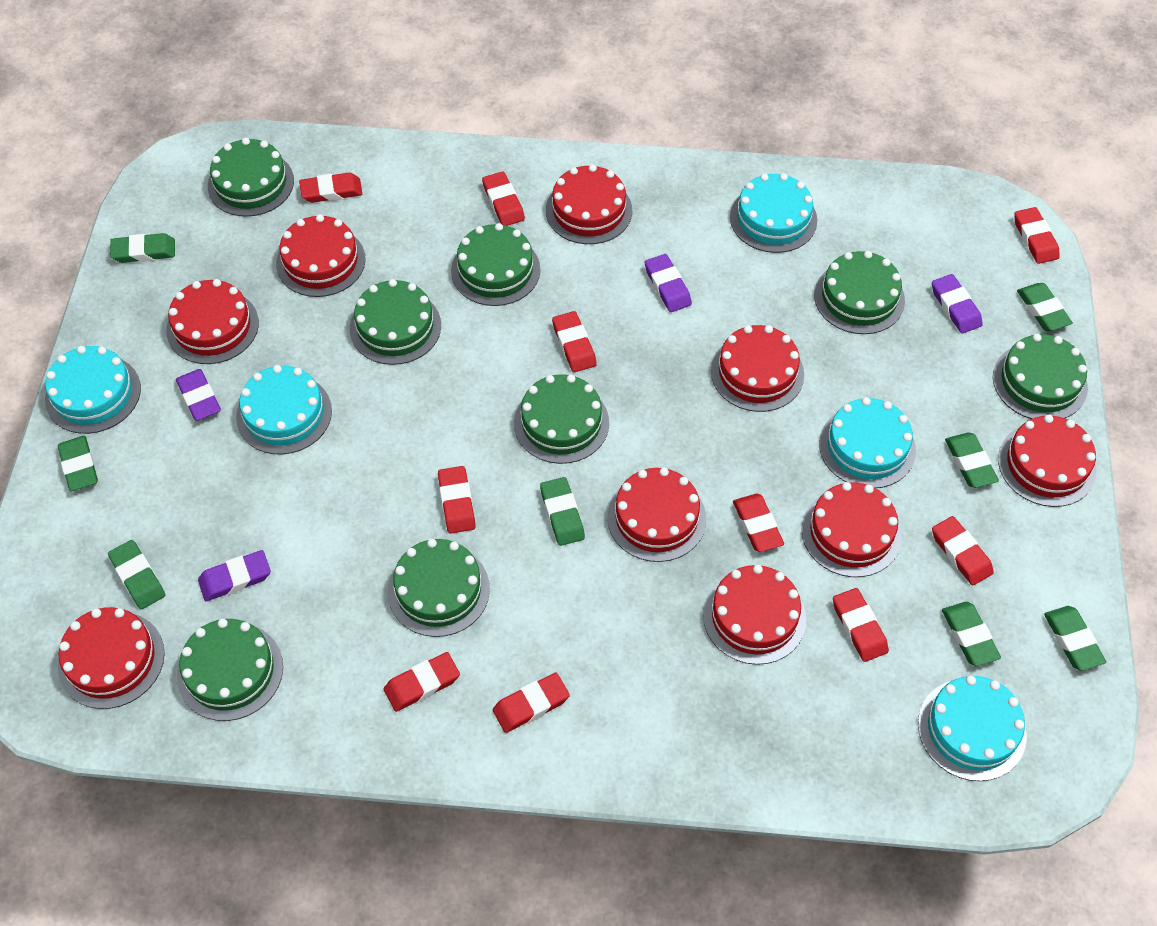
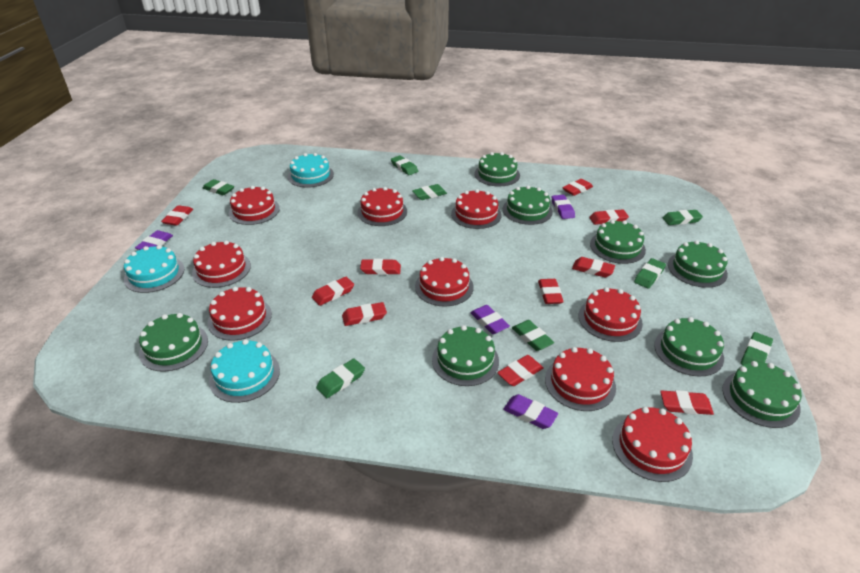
turquoise cake: 5 -> 3

